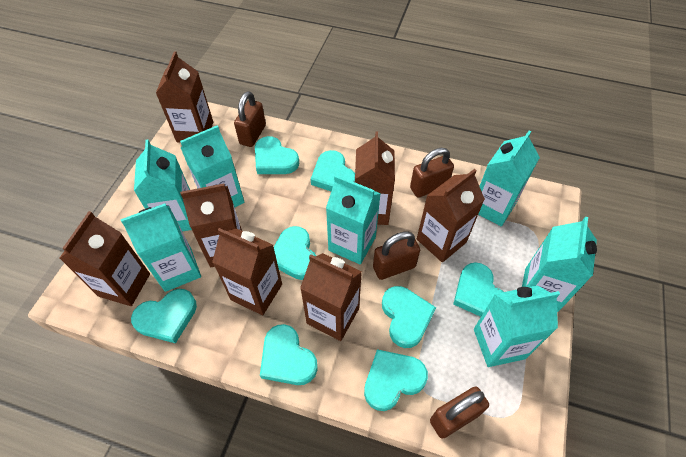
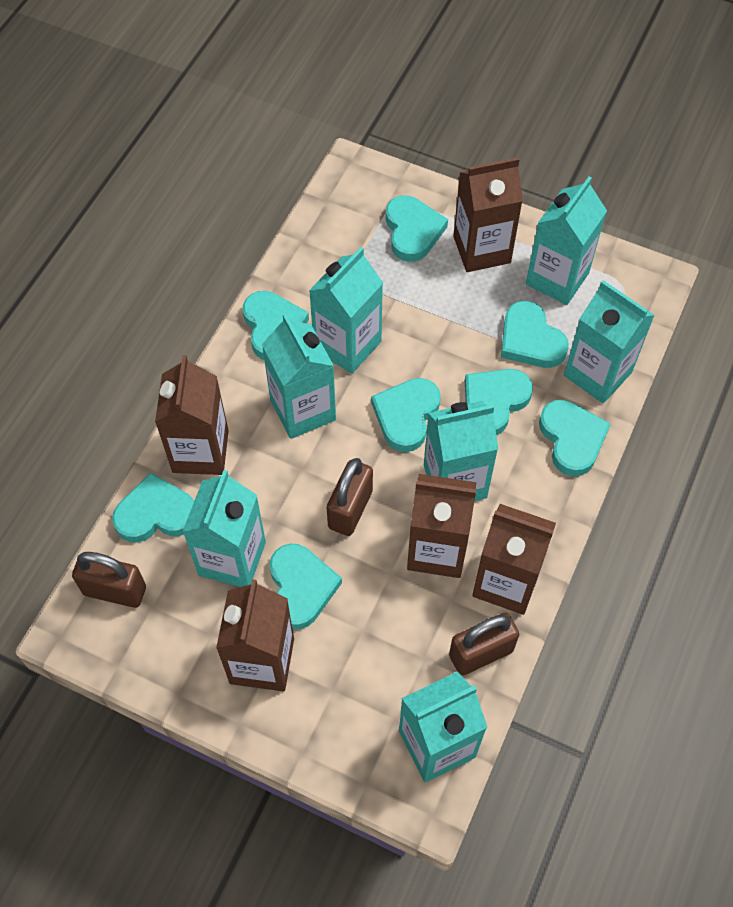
brown carton: 7 -> 5
brown padlock: 4 -> 3

